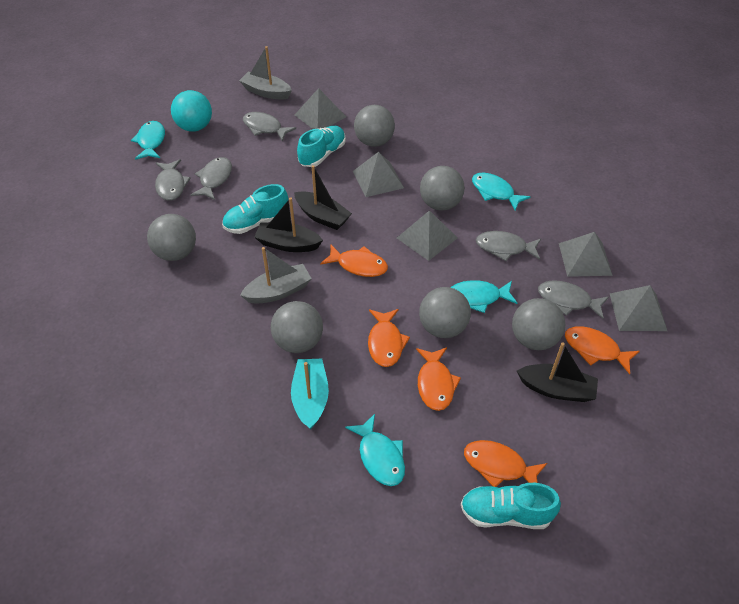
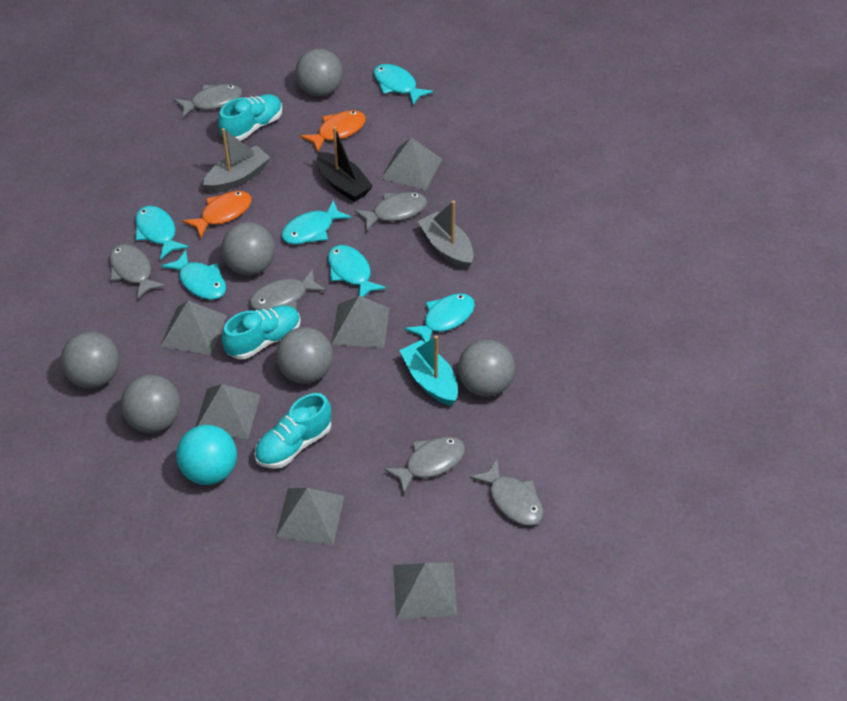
black boat: 3 -> 1
grey fish: 5 -> 6
grey pyramid: 5 -> 6
orange fish: 5 -> 2
turquoise fish: 4 -> 6

